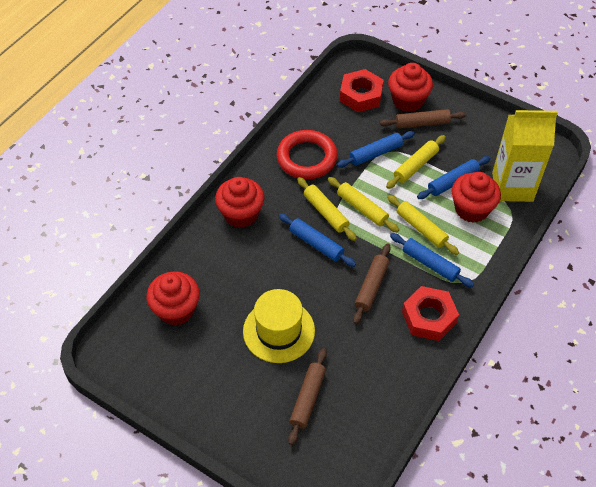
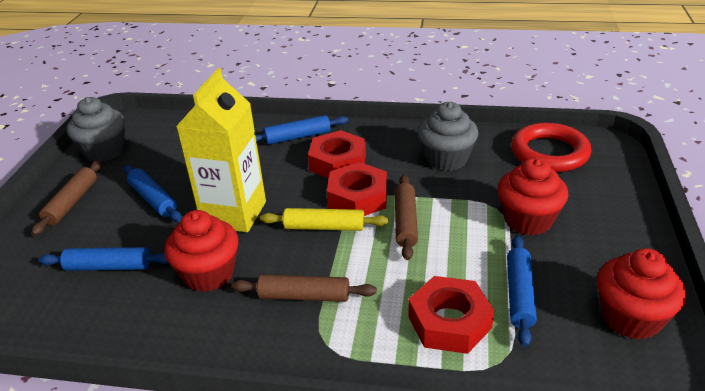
grey cupcake: 0 -> 2
red cupcake: 4 -> 3
red nut: 2 -> 3
yellow hat: 1 -> 0
yellow rolling pin: 4 -> 1

